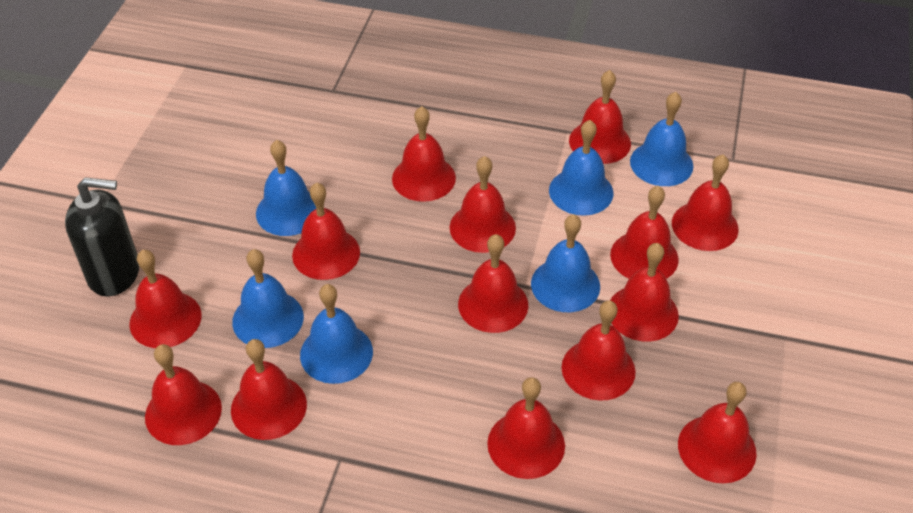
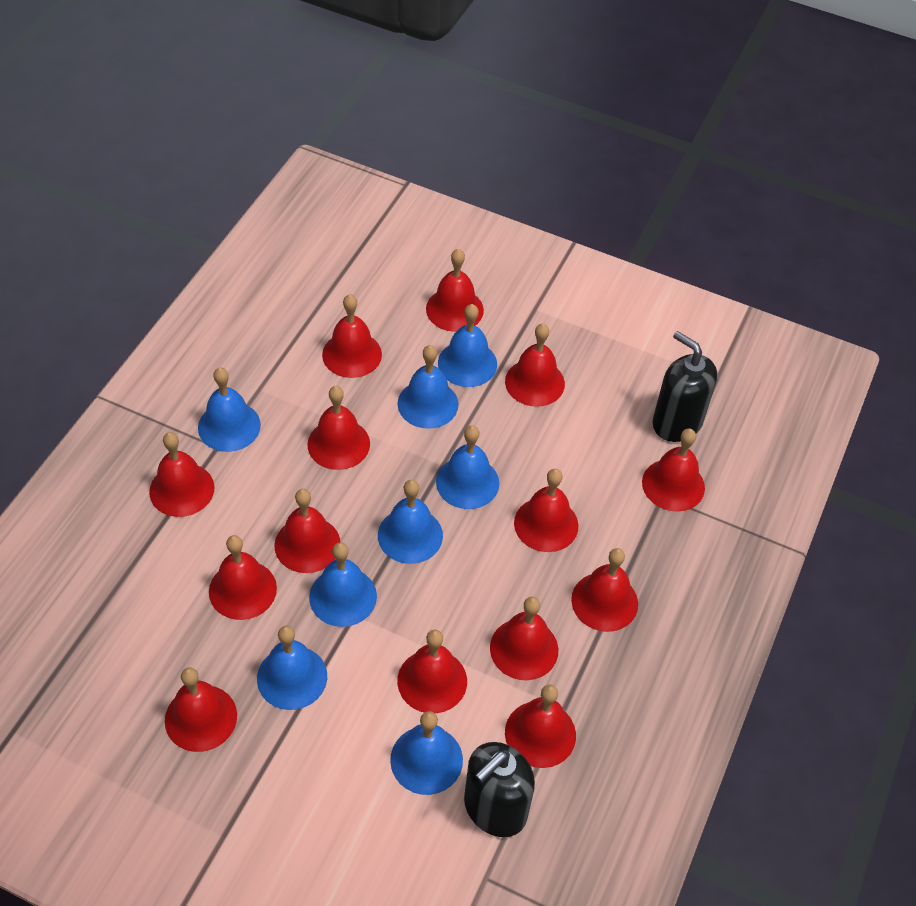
black soap dispenser: 1 -> 2
blue bell: 6 -> 8

